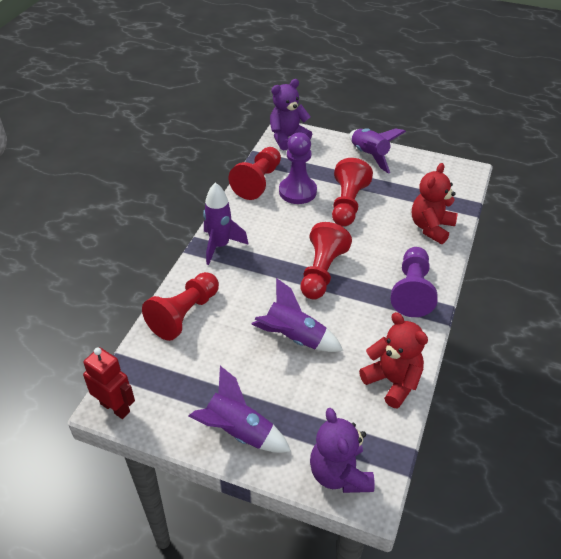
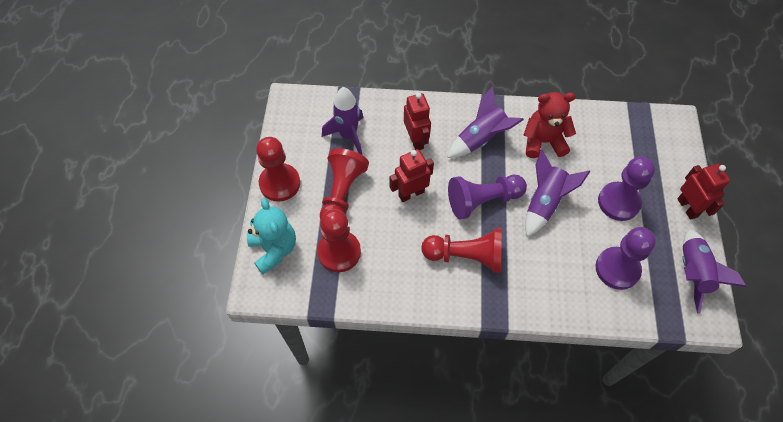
purple pawn: 2 -> 3
purple teddy bear: 2 -> 0
red robot: 1 -> 3
red teddy bear: 2 -> 1
turquoise teddy bear: 0 -> 1

